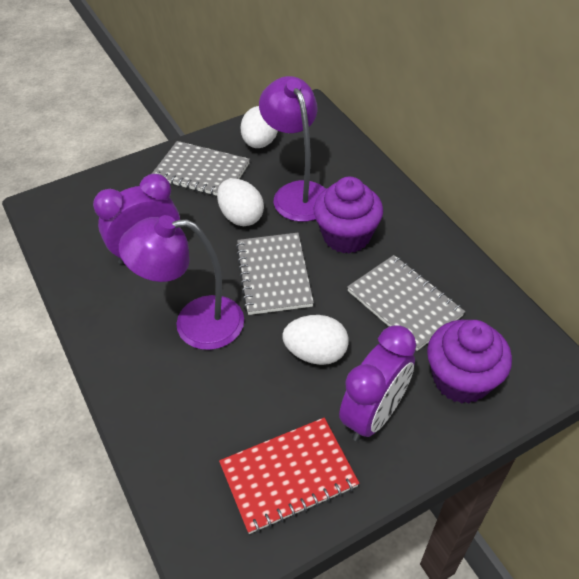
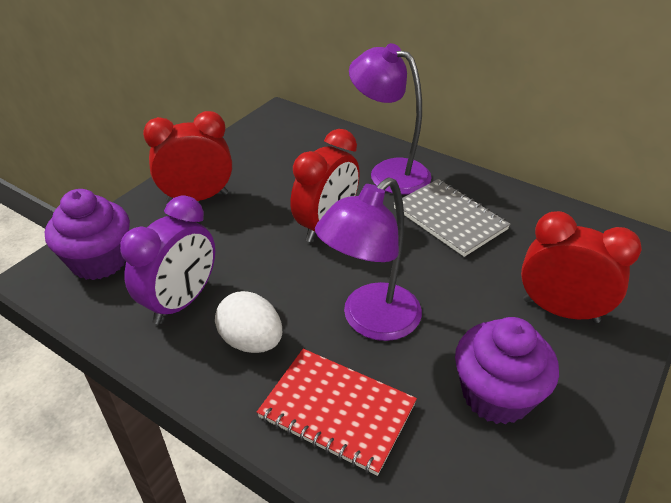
grey notebook: 3 -> 1
purple clock: 2 -> 1
red clock: 0 -> 3
white egg: 3 -> 1

